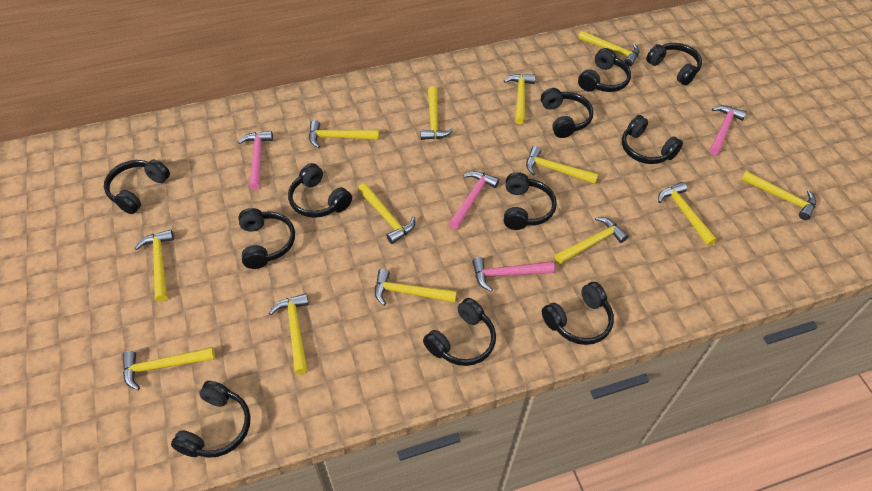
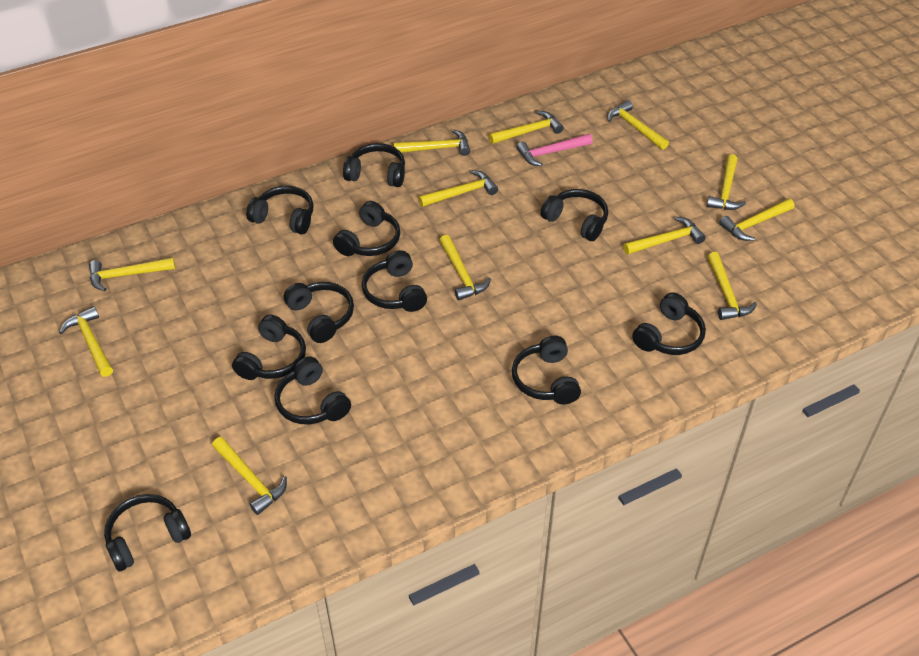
pink hammer: 4 -> 1
yellow hammer: 13 -> 12

